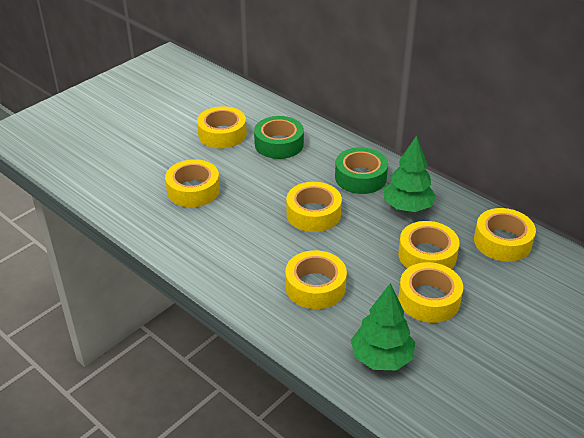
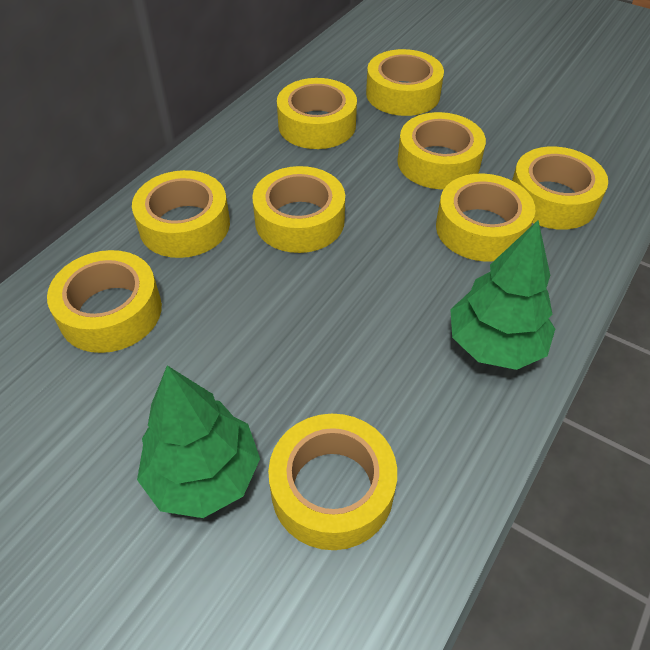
green tape: 2 -> 0
yellow tape: 7 -> 9

